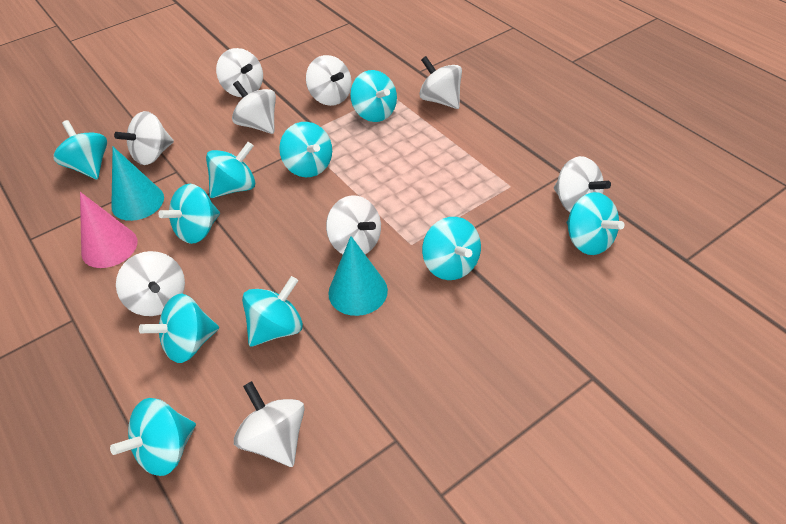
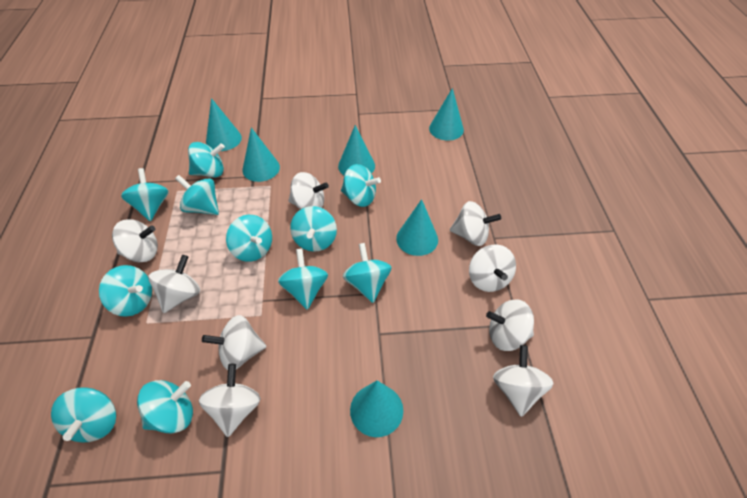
pink cone: 1 -> 0
turquoise cone: 2 -> 6
turquoise spinning top: 10 -> 11

